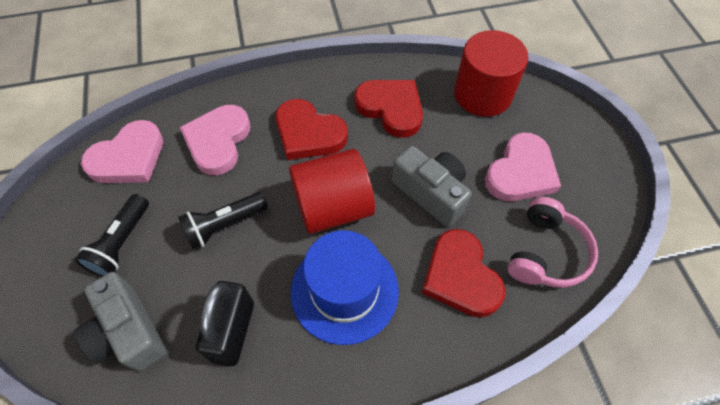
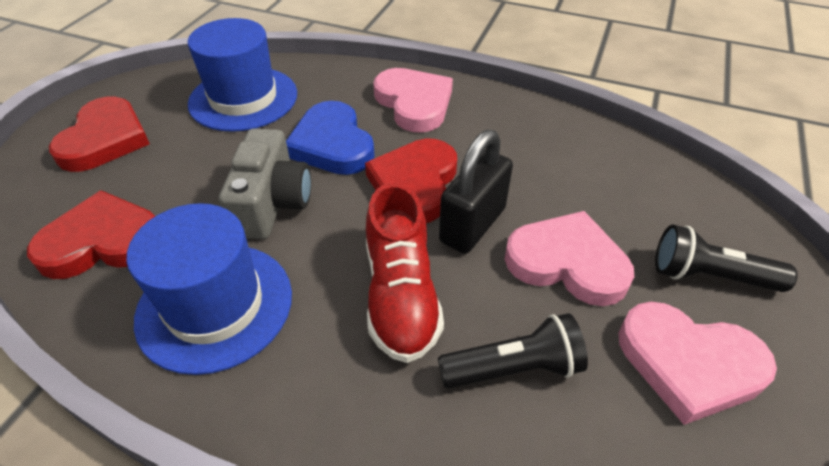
blue hat: 1 -> 2
blue heart: 0 -> 1
grey camera: 2 -> 1
pink headphones: 1 -> 0
red cylinder: 2 -> 0
red shoe: 0 -> 1

